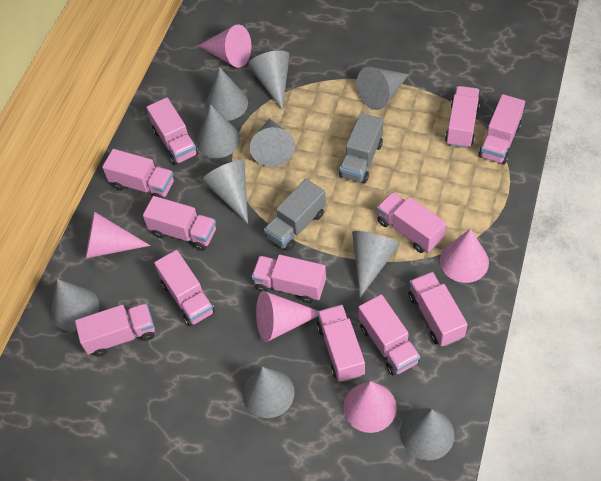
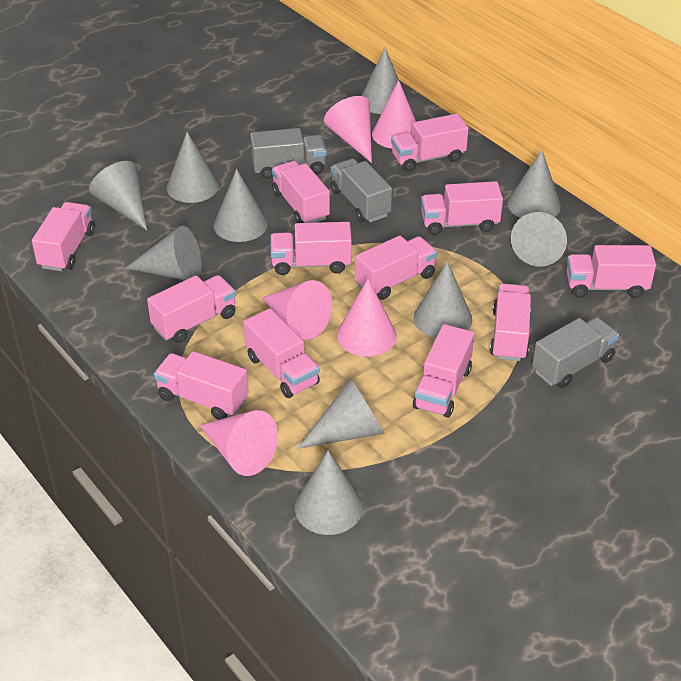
grey truck: 2 -> 3

